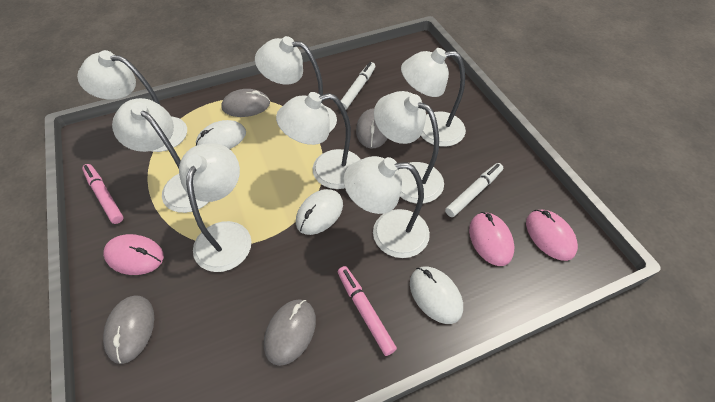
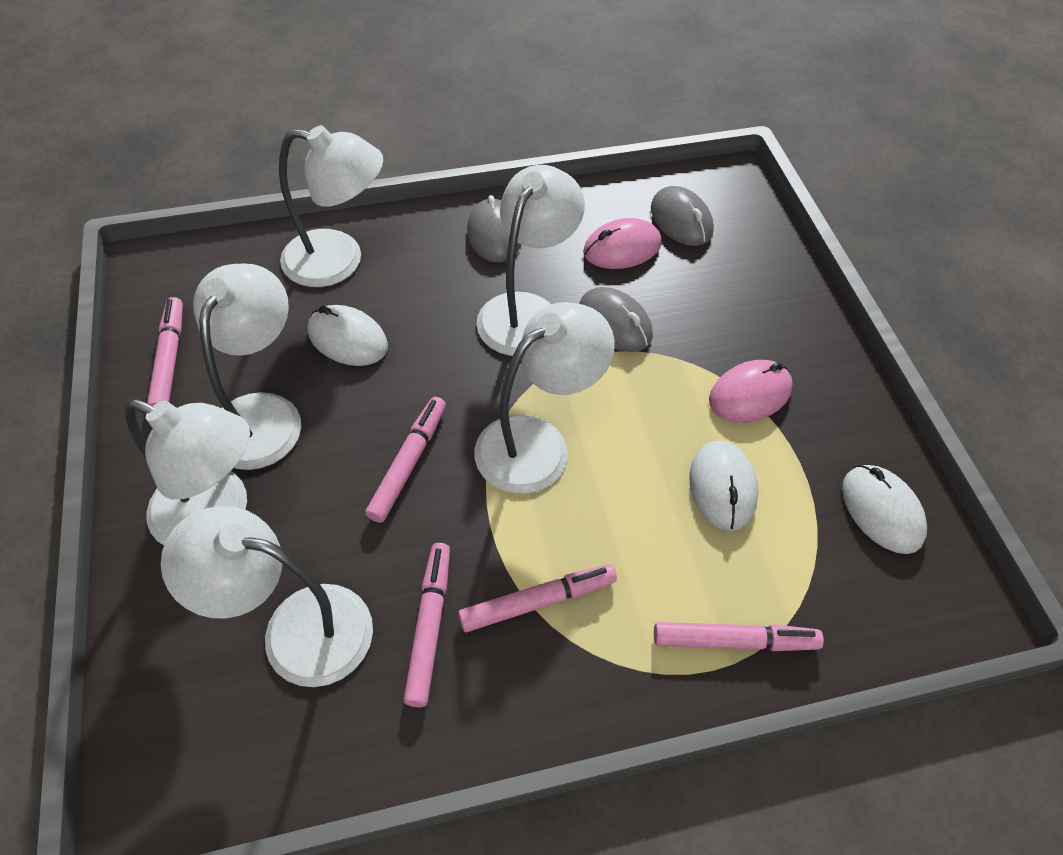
grey mouse: 4 -> 3
pink marker: 2 -> 5
pink mouse: 3 -> 2
white lamp: 8 -> 6
white marker: 2 -> 0

